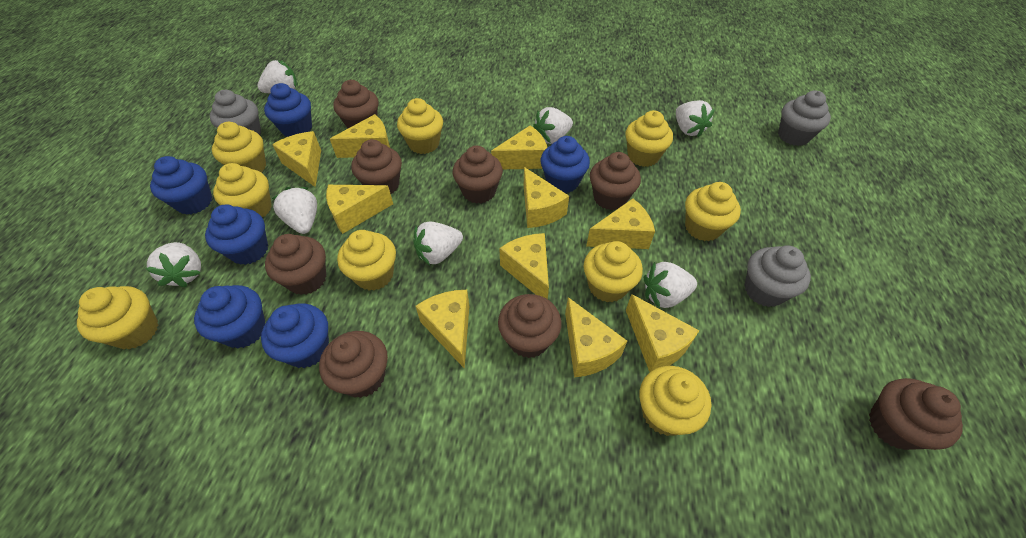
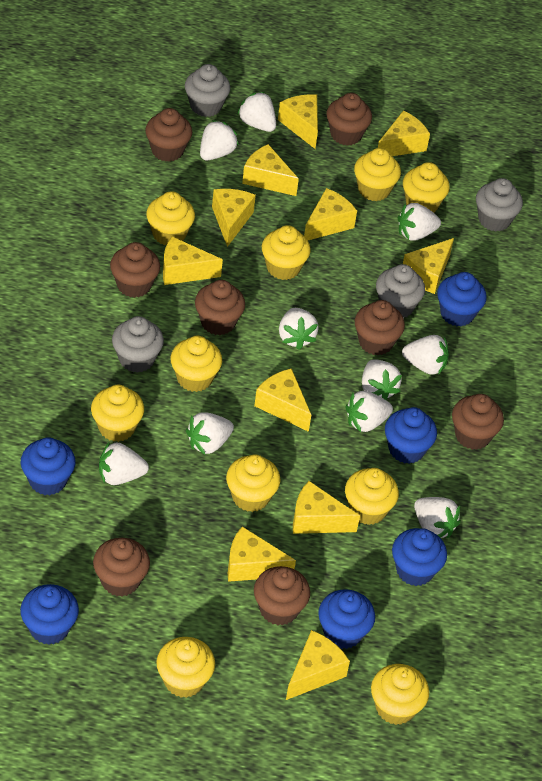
grey cupcake: 3 -> 4
white strawberry: 7 -> 10
yellow cheese: 10 -> 11
yellow cupcake: 9 -> 10

